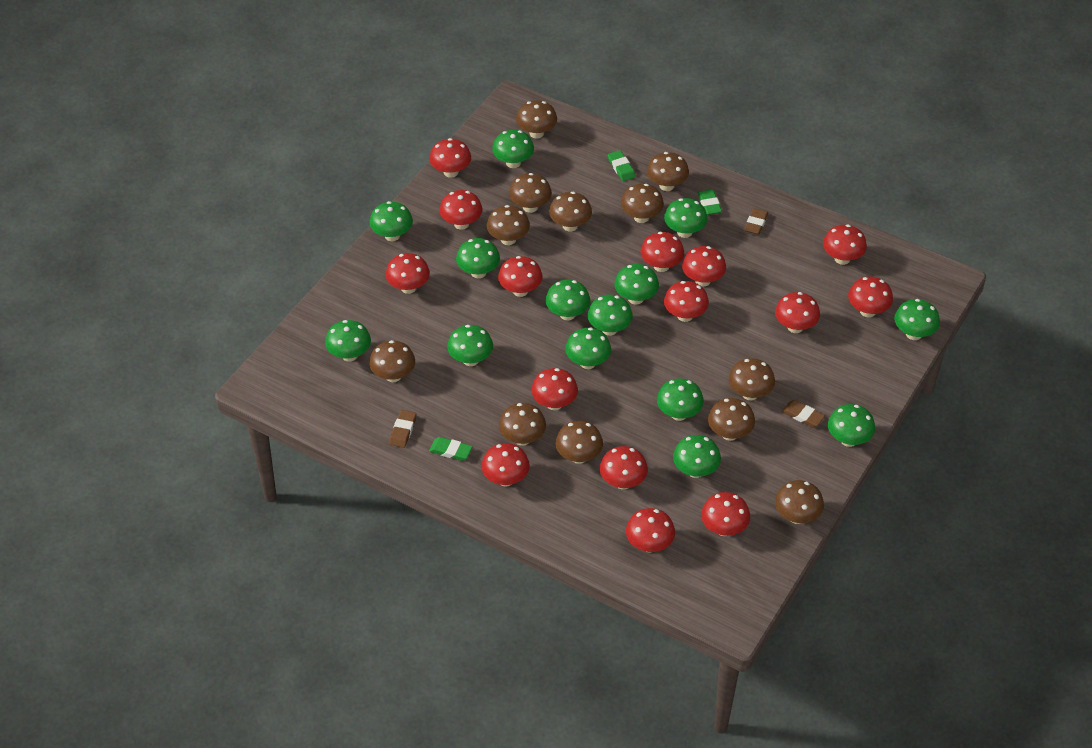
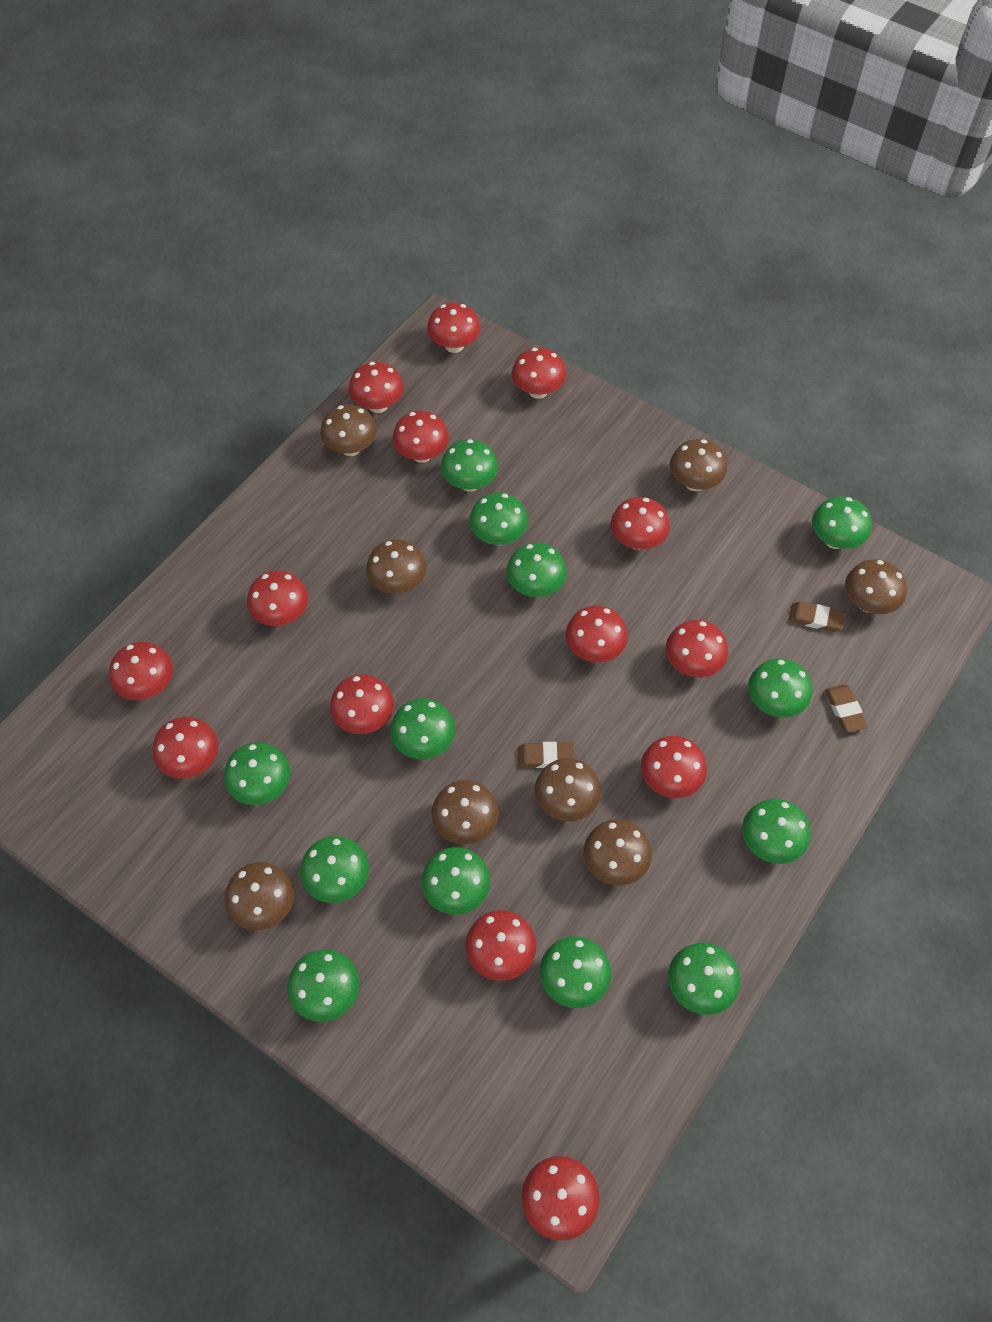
brown mushroom: 12 -> 8
green eraser: 3 -> 0
green mushroom: 14 -> 13
red mushroom: 15 -> 14

